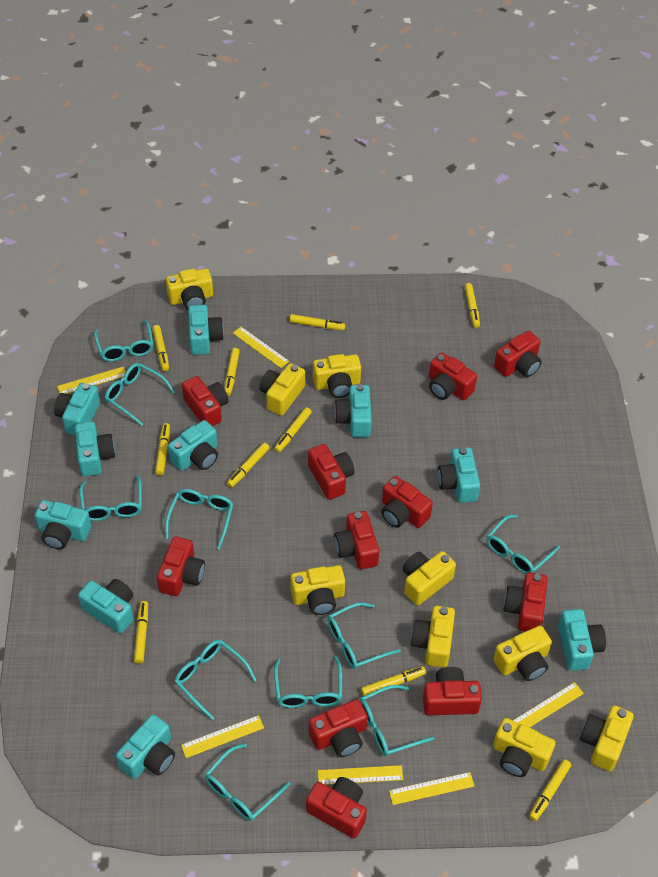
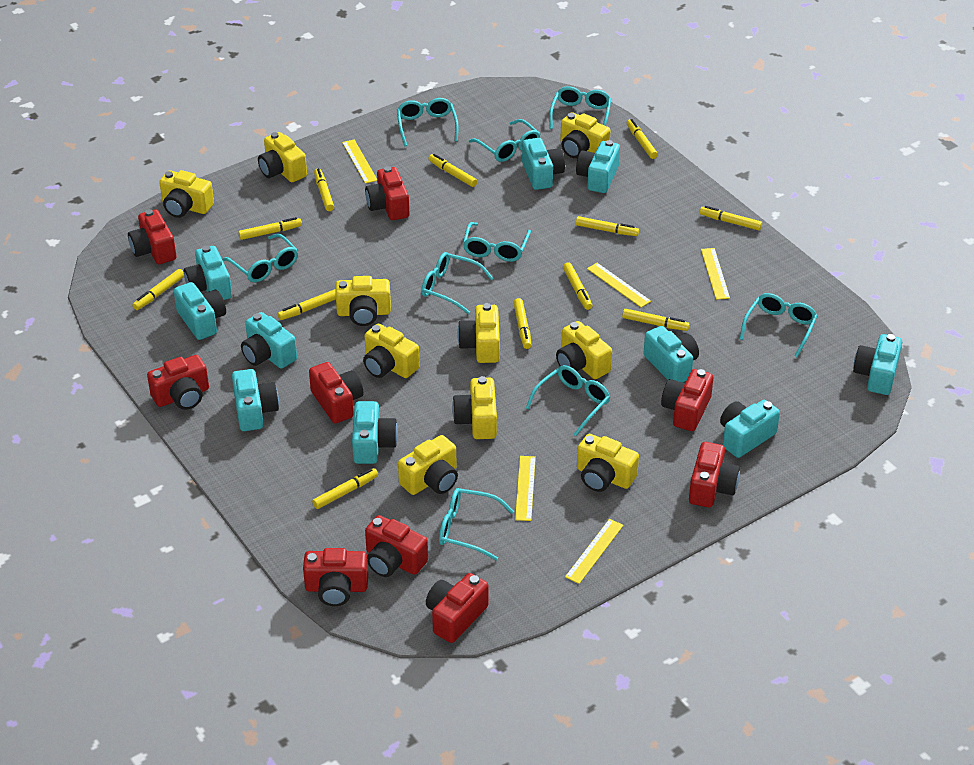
red camera: 11 -> 9
turquoise glasses: 10 -> 9
yellow camera: 9 -> 10
yellow marker: 10 -> 12
yellow ruler: 6 -> 5

